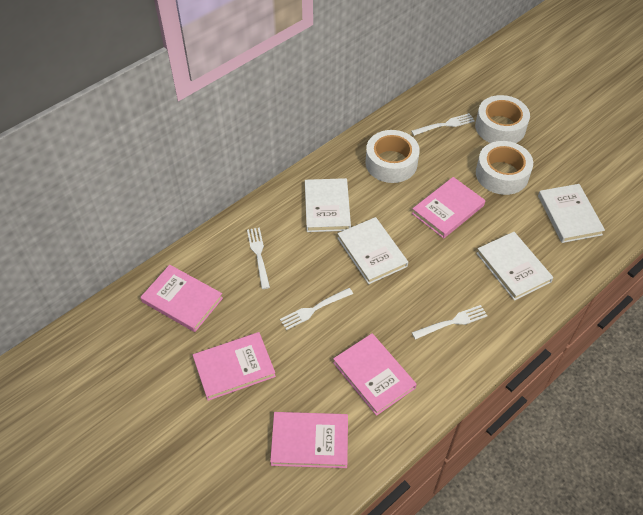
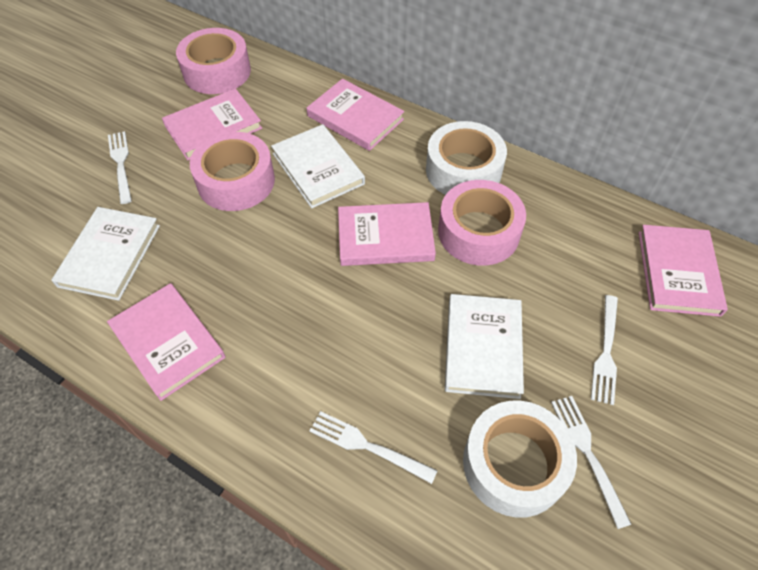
pink tape: 0 -> 3
white book: 4 -> 3
white tape: 3 -> 2

